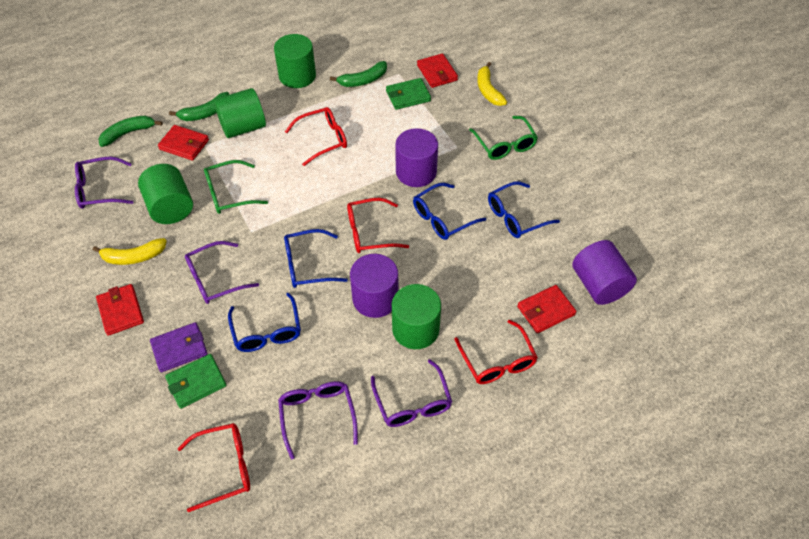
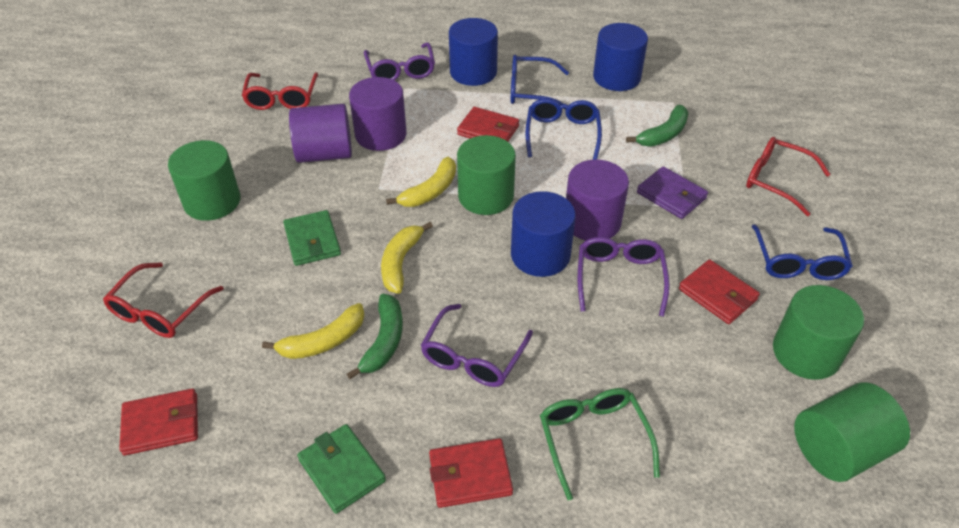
blue cylinder: 0 -> 3
blue glasses: 4 -> 3
green banana: 3 -> 2
green glasses: 2 -> 1
purple glasses: 4 -> 3
red glasses: 4 -> 3
yellow banana: 2 -> 3

